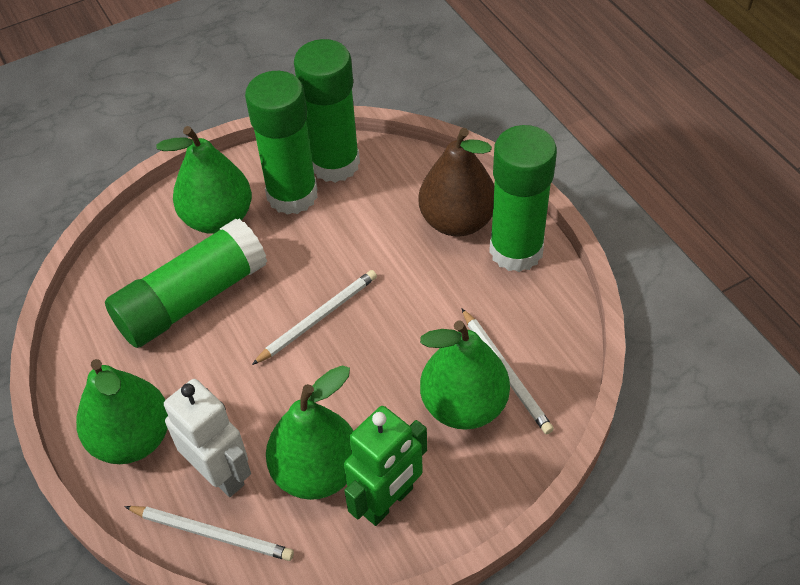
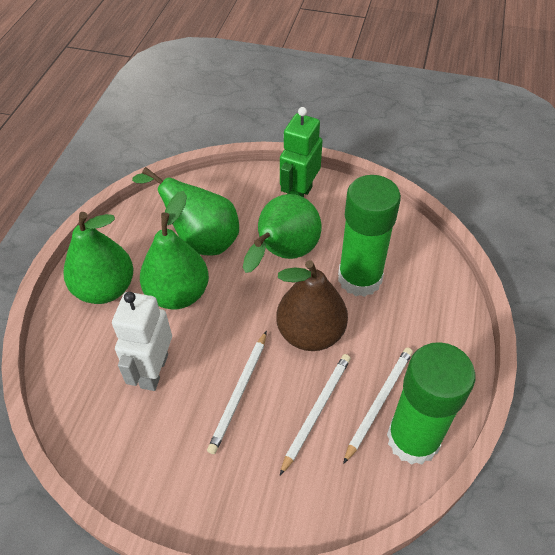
green glue stick: 4 -> 2

